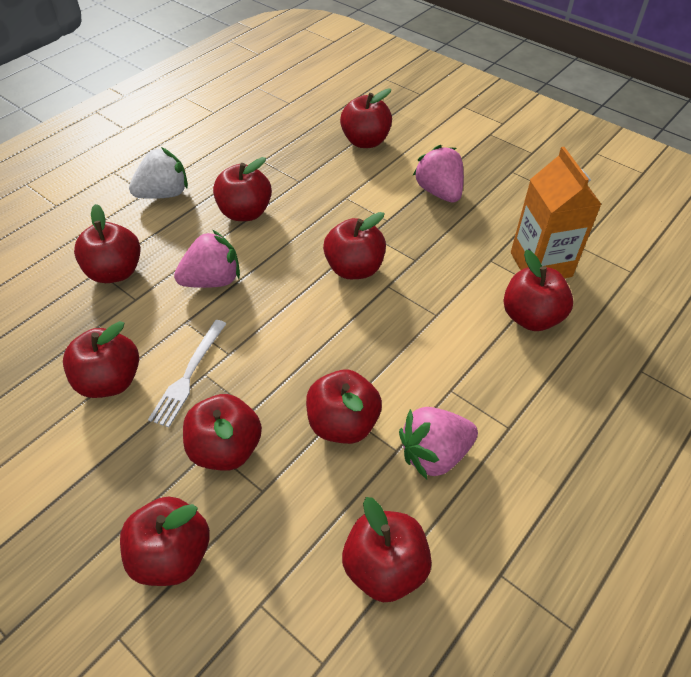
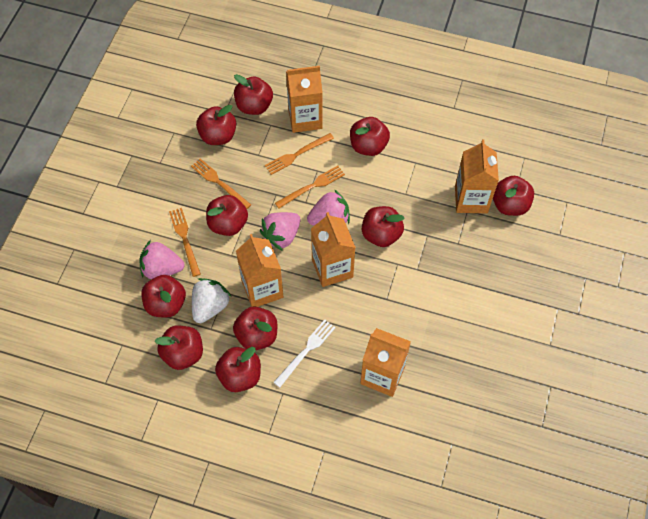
orange carton: 1 -> 5
orange fork: 0 -> 4

